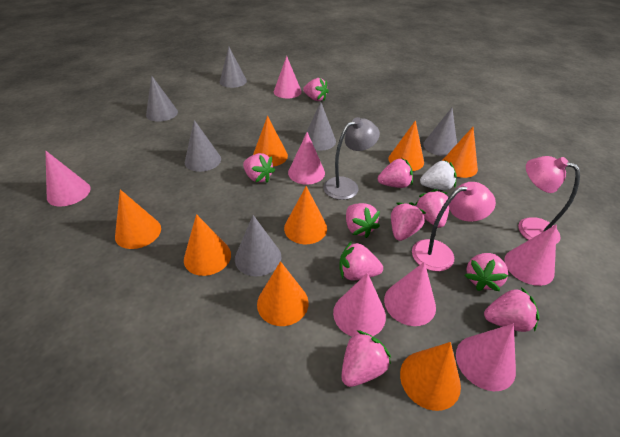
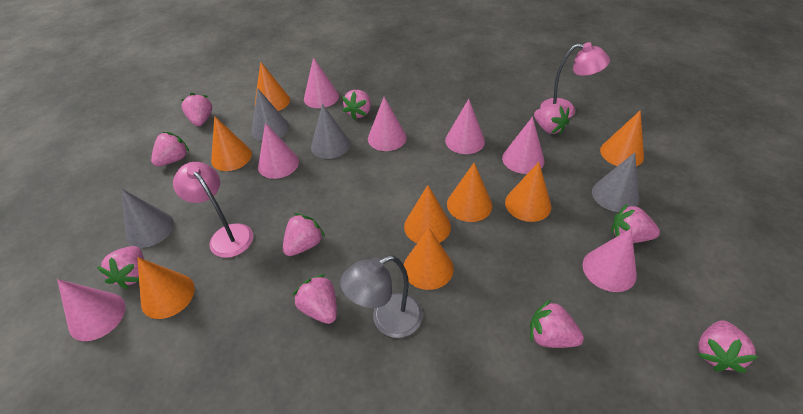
grey cone: 6 -> 4
white strawberry: 1 -> 0

